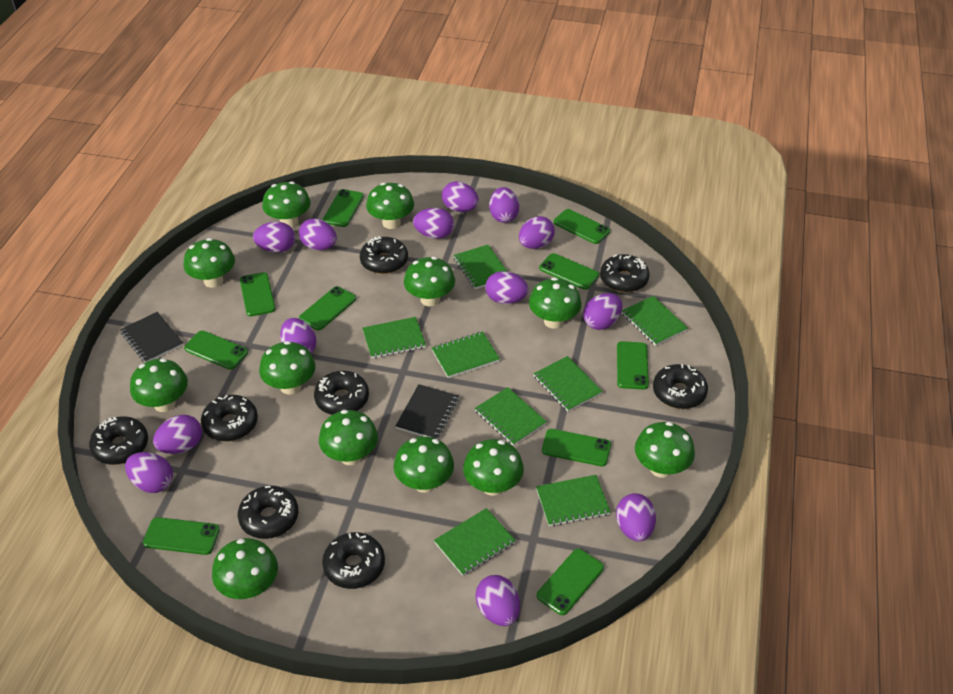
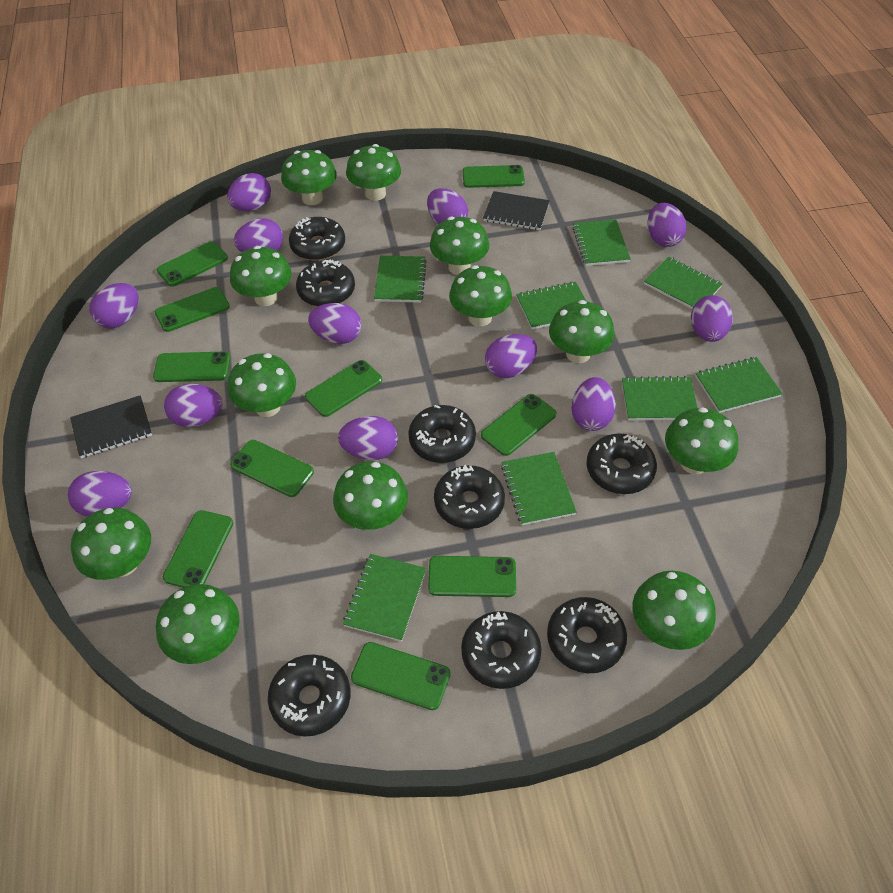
purple egg: 13 -> 12

